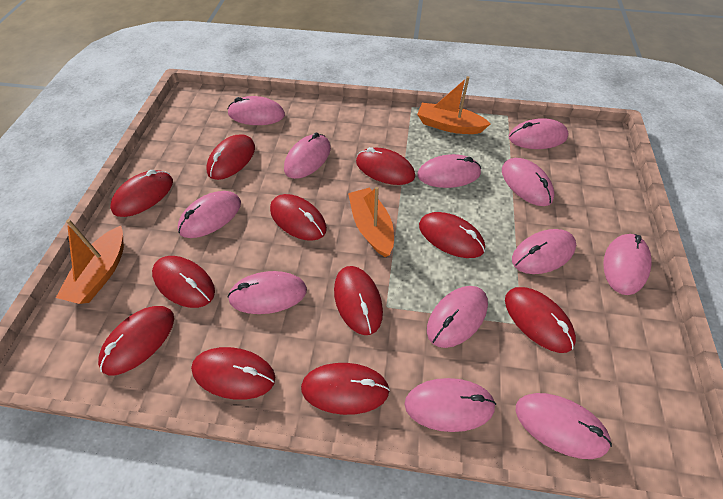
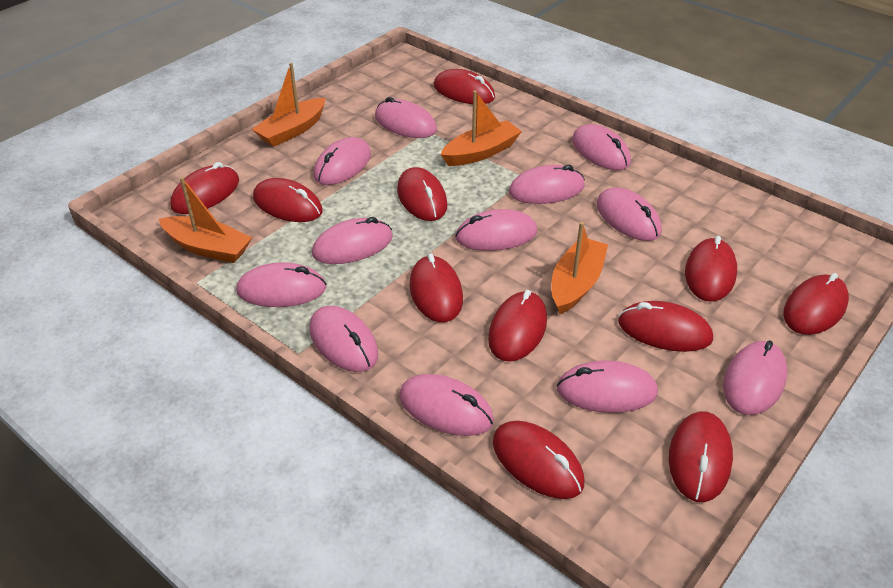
orange boat: 3 -> 4

